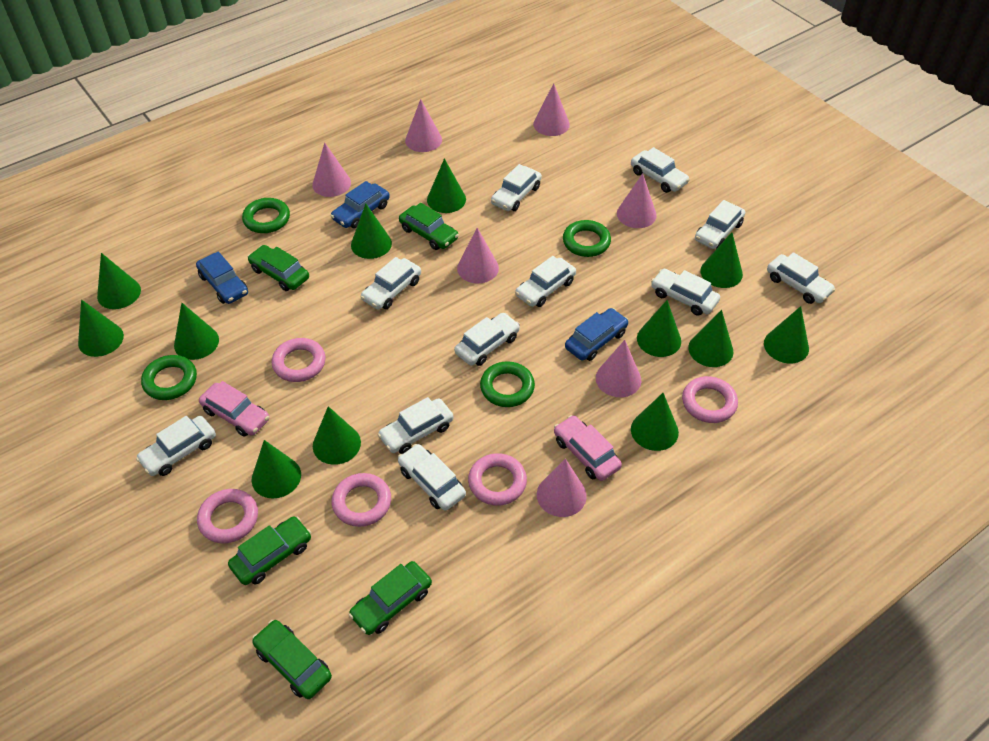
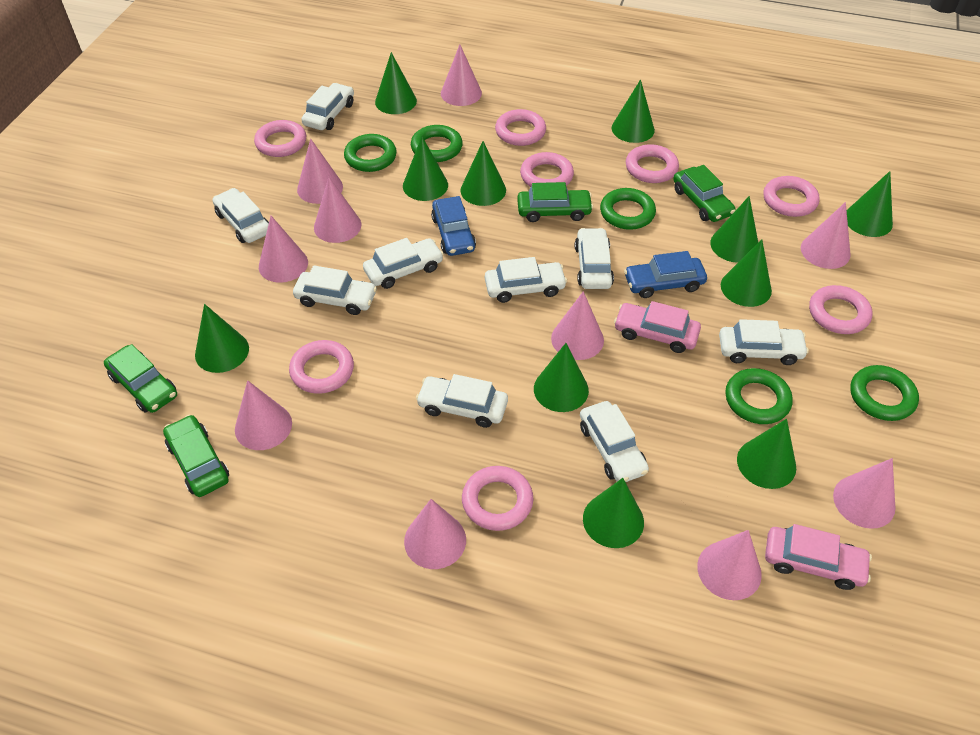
blue car: 3 -> 2
green car: 5 -> 4
green cone: 12 -> 11
green ring: 4 -> 5
pink cone: 7 -> 10
pink ring: 5 -> 8
white car: 11 -> 9

